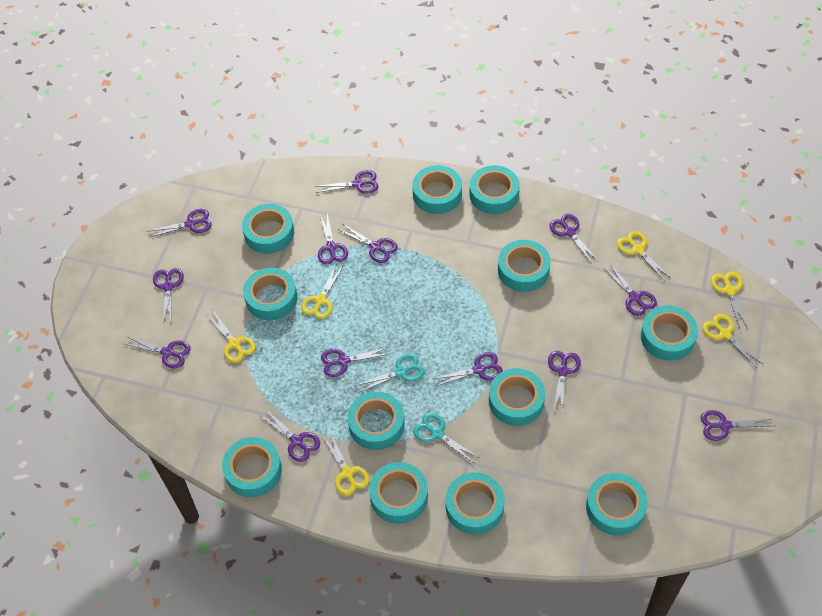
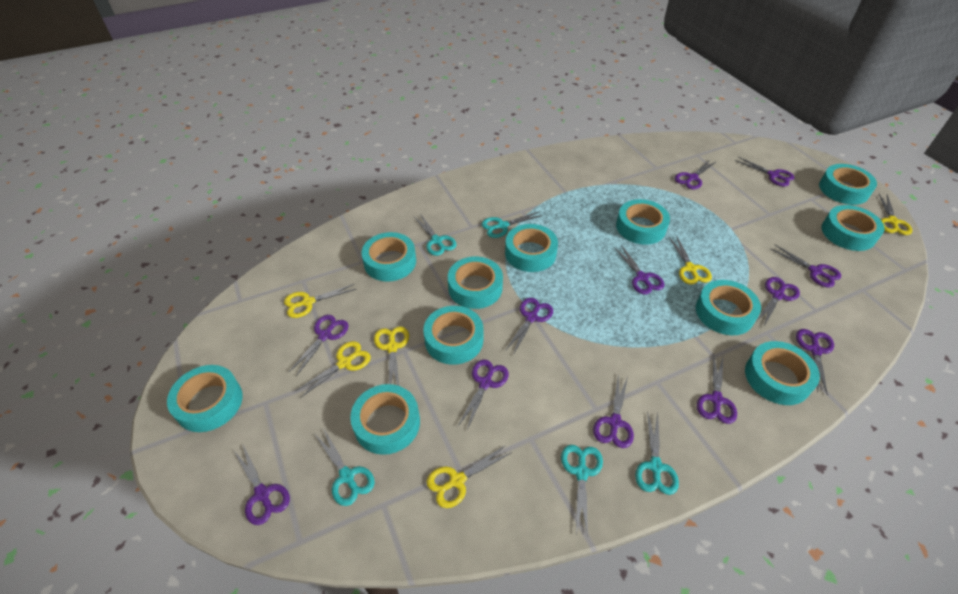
purple scissors: 13 -> 12
turquoise scissors: 2 -> 5
turquoise tape: 12 -> 11

